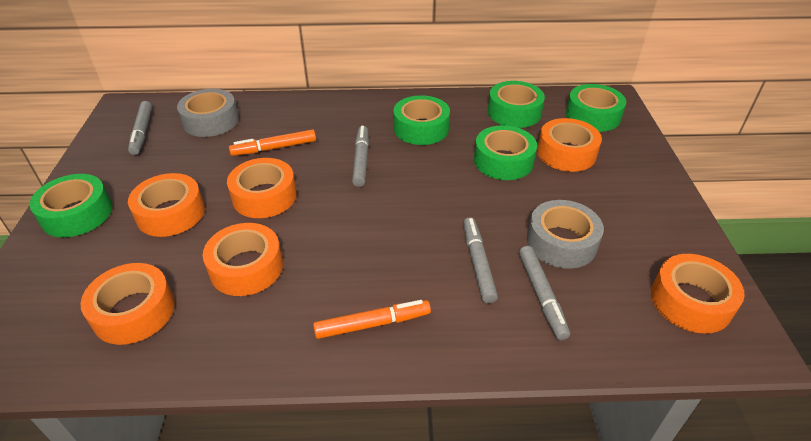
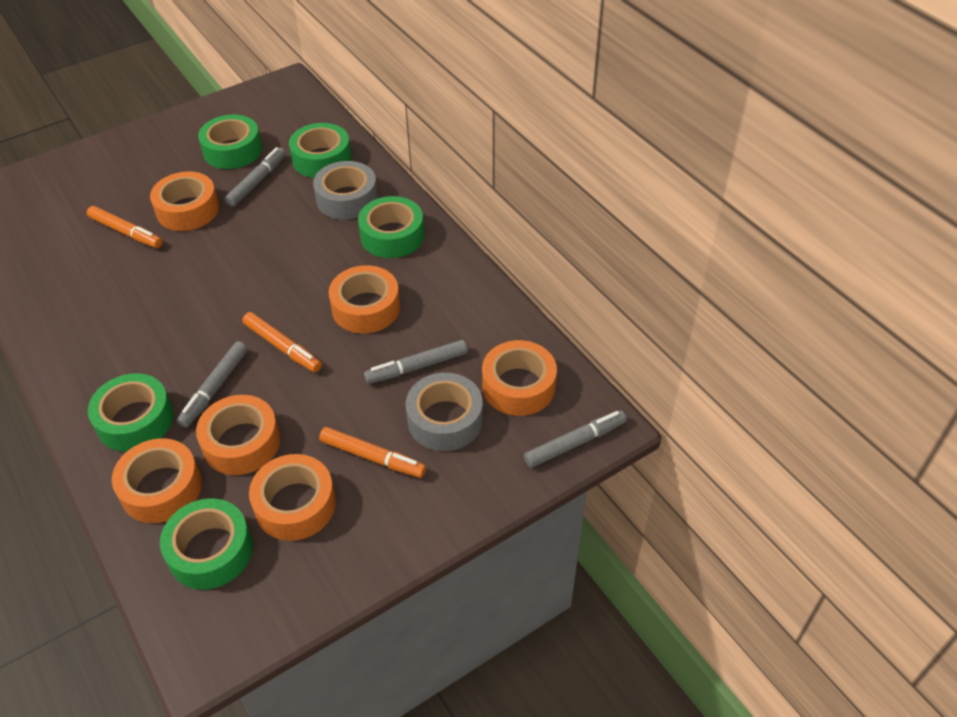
orange marker: 2 -> 3

